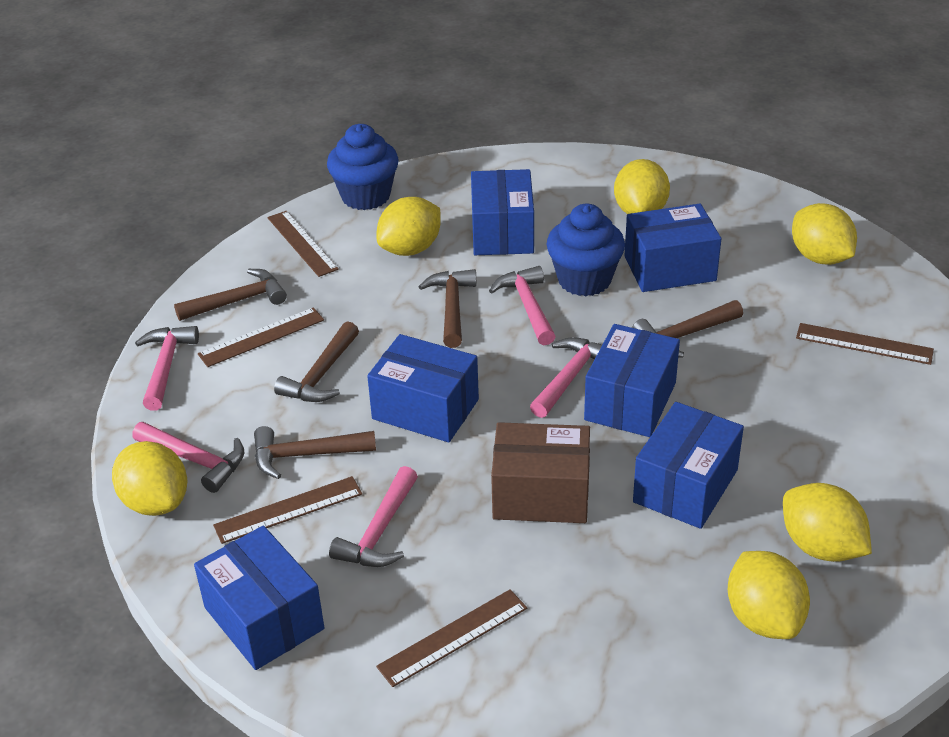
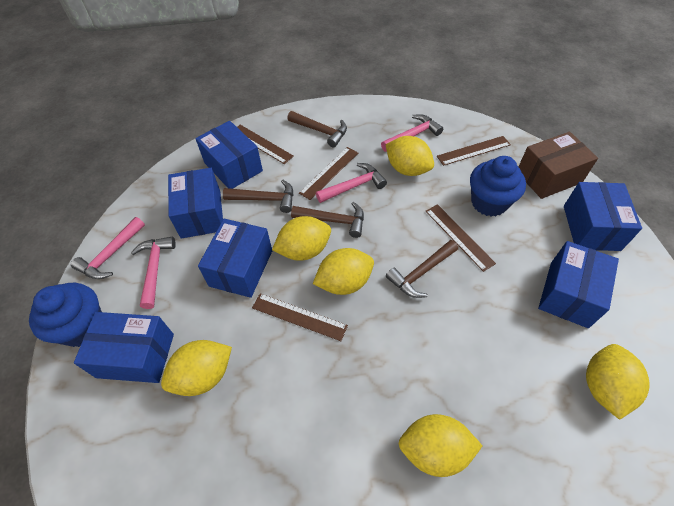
brown hammer: 5 -> 4
pink hammer: 5 -> 4

